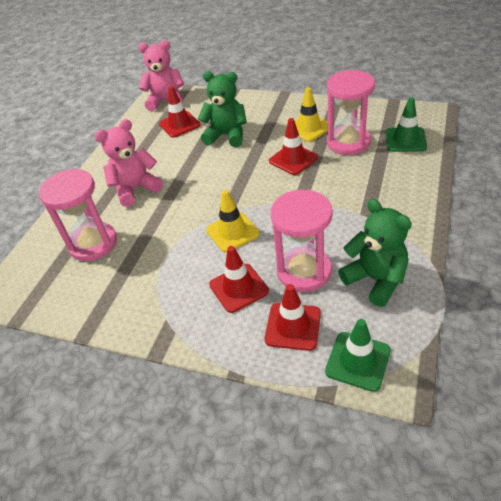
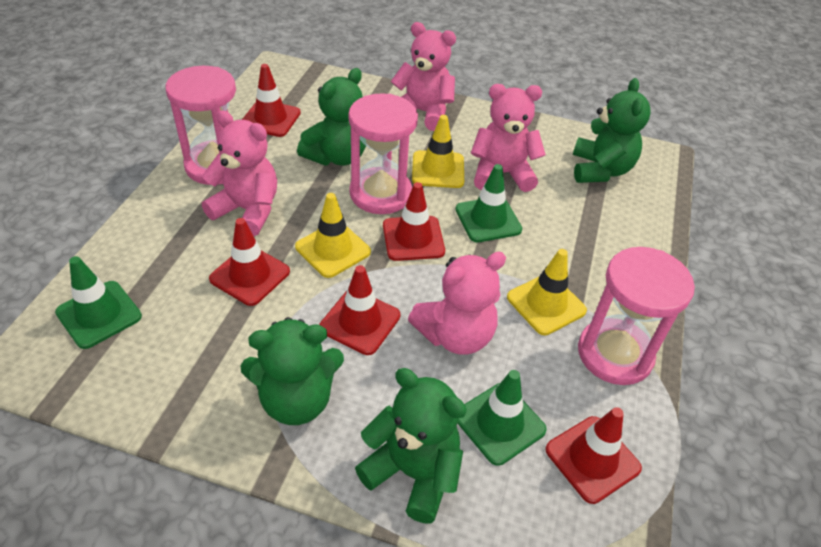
green teddy bear: 2 -> 4
green traffic cone: 2 -> 3
pink teddy bear: 2 -> 4
red traffic cone: 4 -> 5
yellow traffic cone: 2 -> 3

